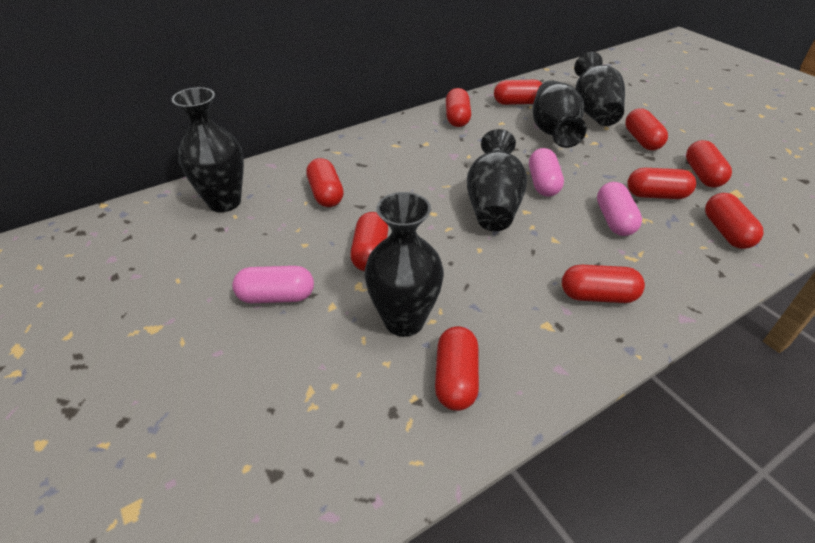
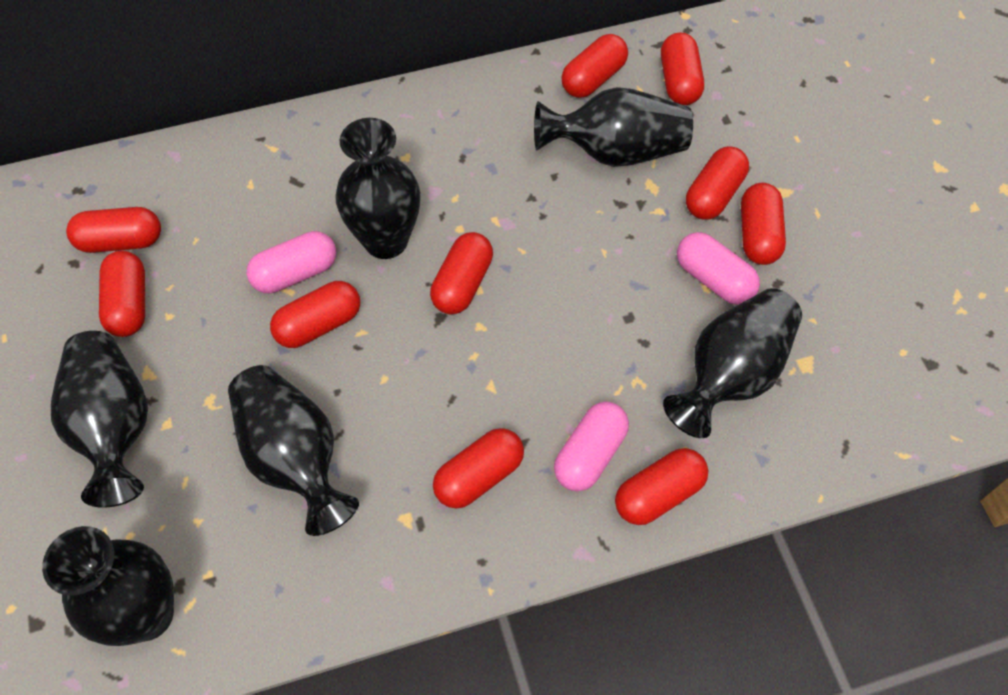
black vase: 5 -> 6

